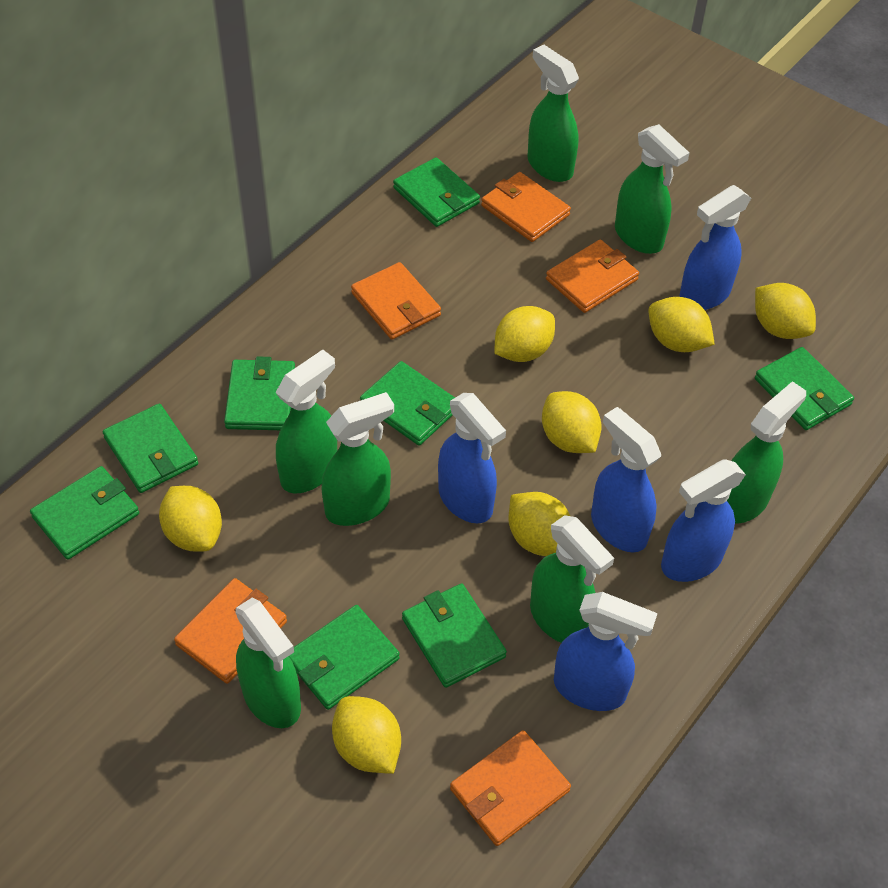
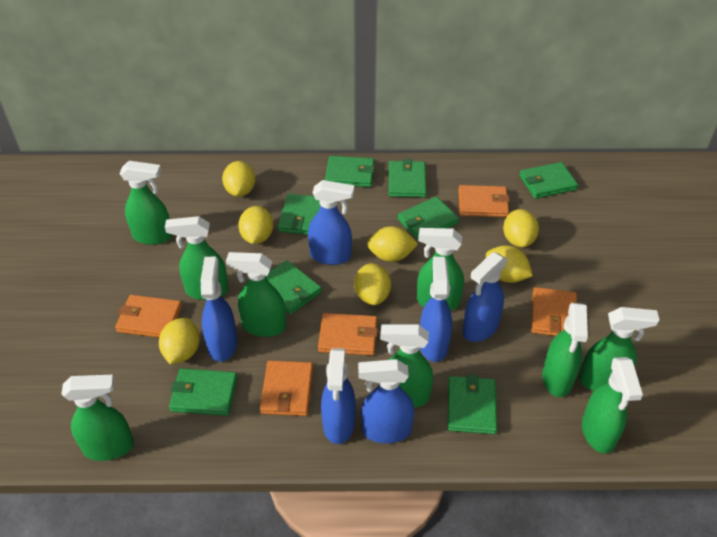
blue spray bottle: 5 -> 6
green spray bottle: 7 -> 9

